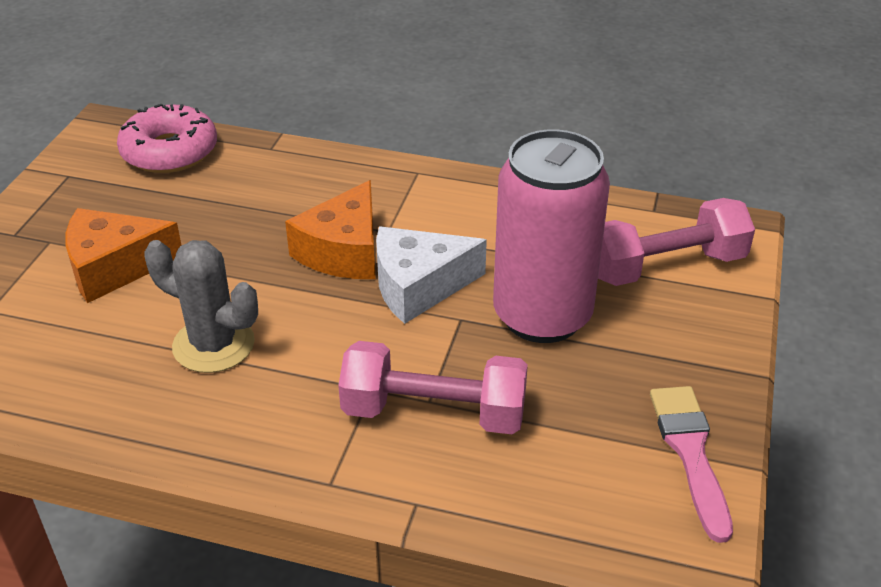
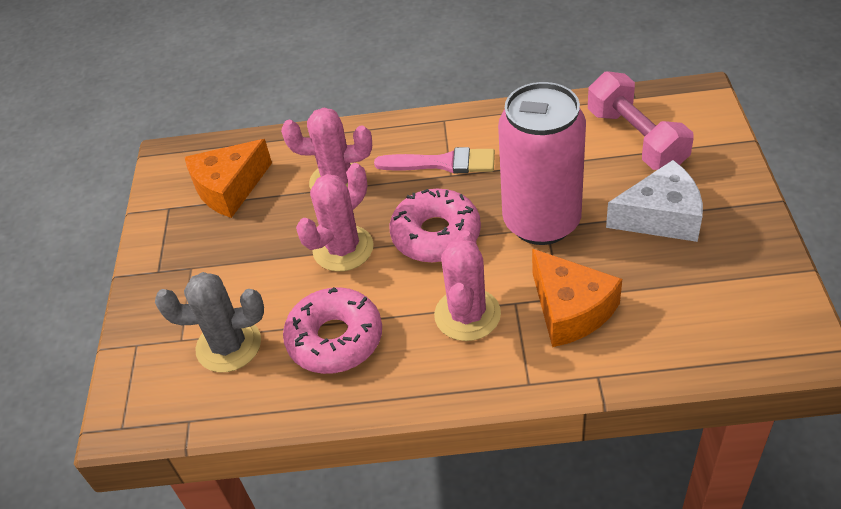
pink cactus: 0 -> 3
pink donut: 1 -> 2
pink dumbbell: 2 -> 1

